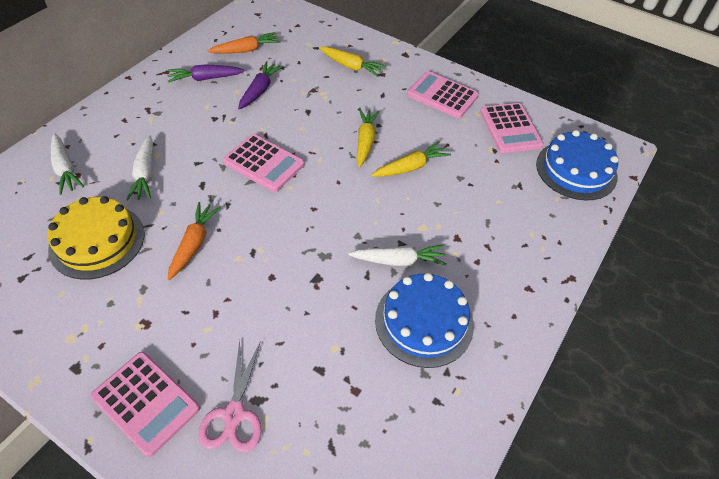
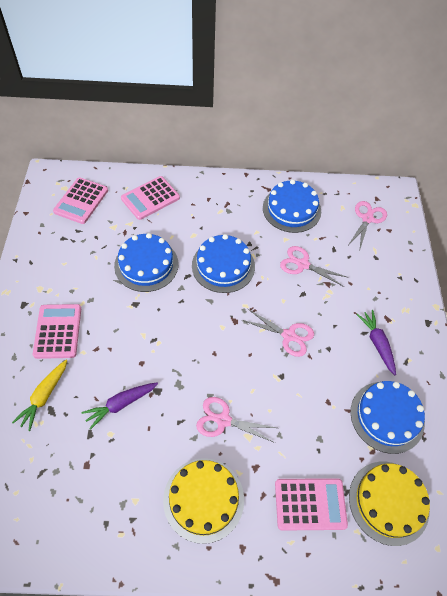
blue cake: 2 -> 4
orange carrot: 2 -> 0
pink scissors: 1 -> 4
white carrot: 3 -> 0
yellow cake: 1 -> 2
yellow carrot: 3 -> 1

